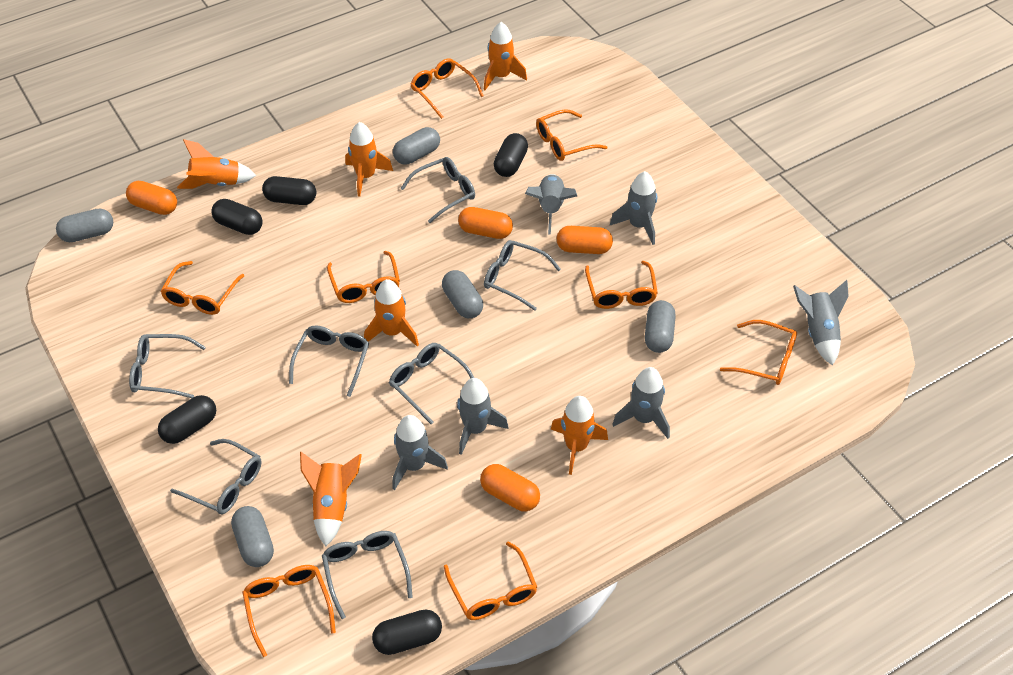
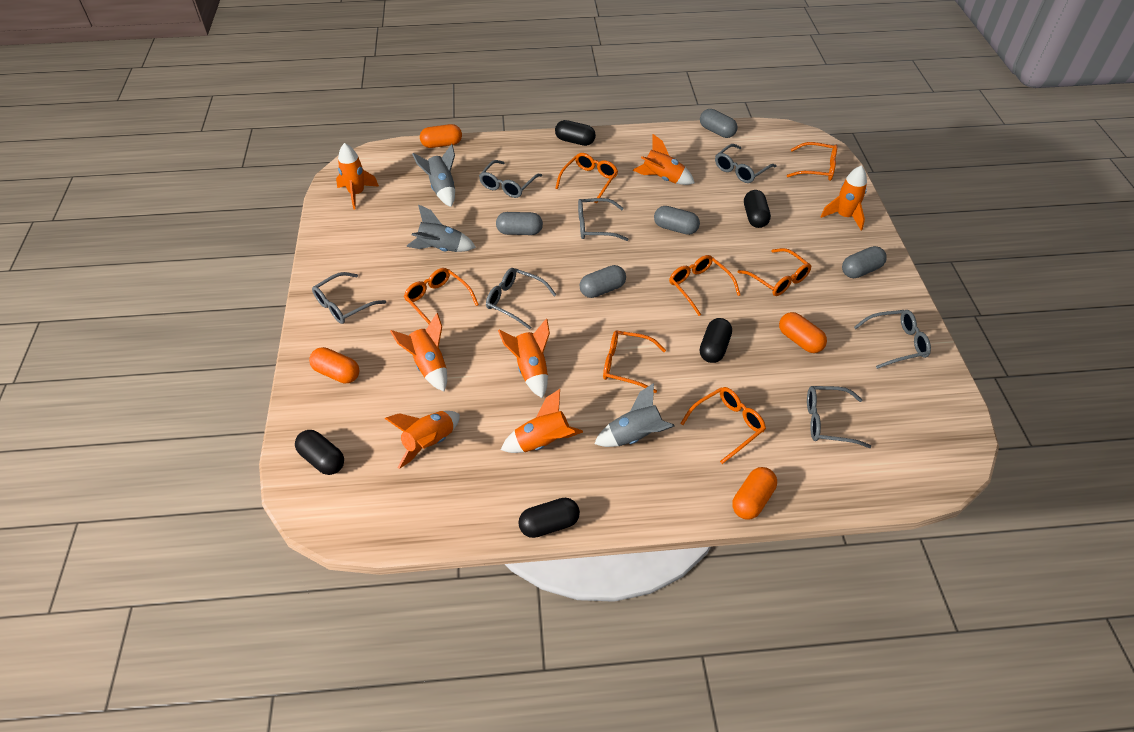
grey rocket: 6 -> 3
orange glasses: 8 -> 7
orange rocket: 6 -> 7

